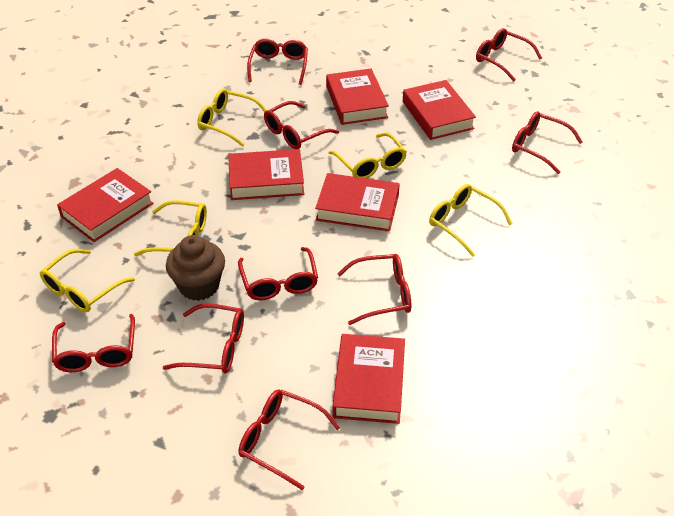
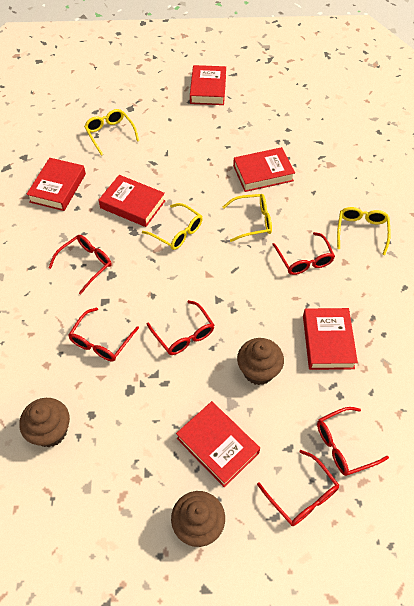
brown cupcake: 1 -> 3
red glasses: 9 -> 6
yellow glasses: 5 -> 4

